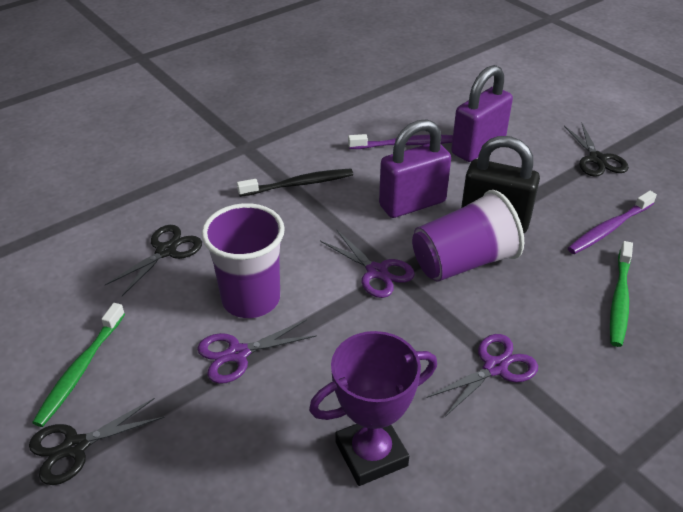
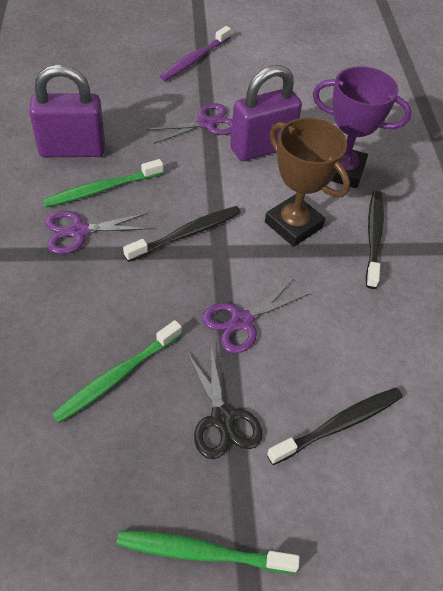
black padlock: 1 -> 0
black scissors: 3 -> 1
black toothbrush: 1 -> 3
brown trophy: 0 -> 1
green toothbrush: 2 -> 3
purple cup: 2 -> 0
purple toothbrush: 2 -> 1

